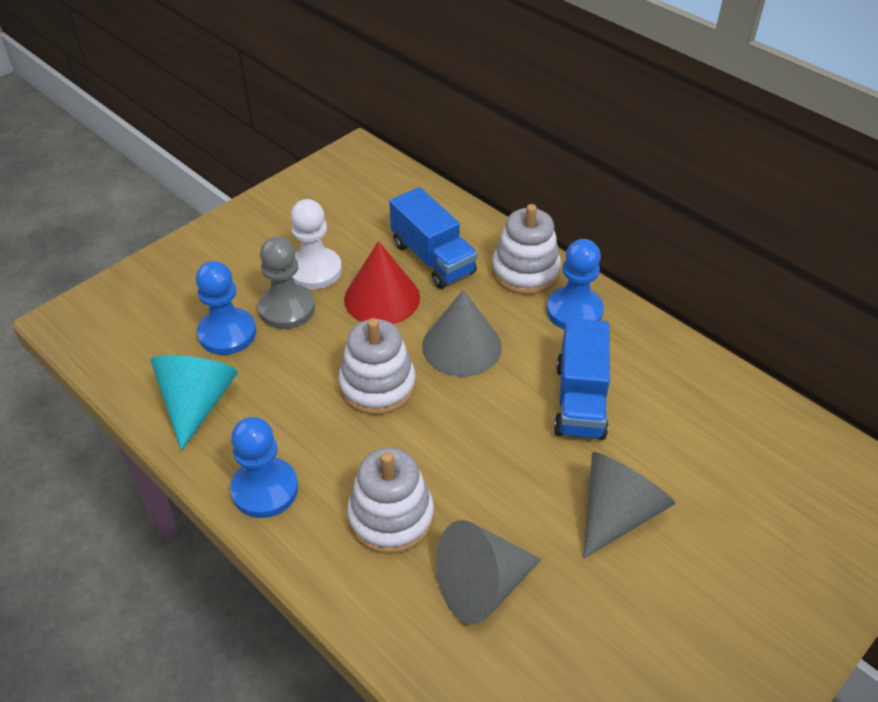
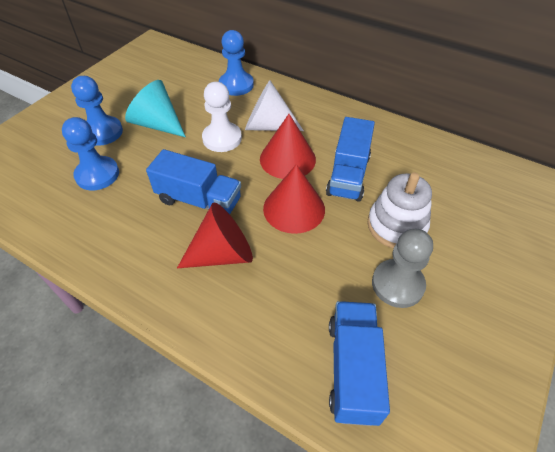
blue truck: 2 -> 3
grey cone: 3 -> 0
red cone: 1 -> 3
white cone: 0 -> 1
white stacking toy: 3 -> 1

